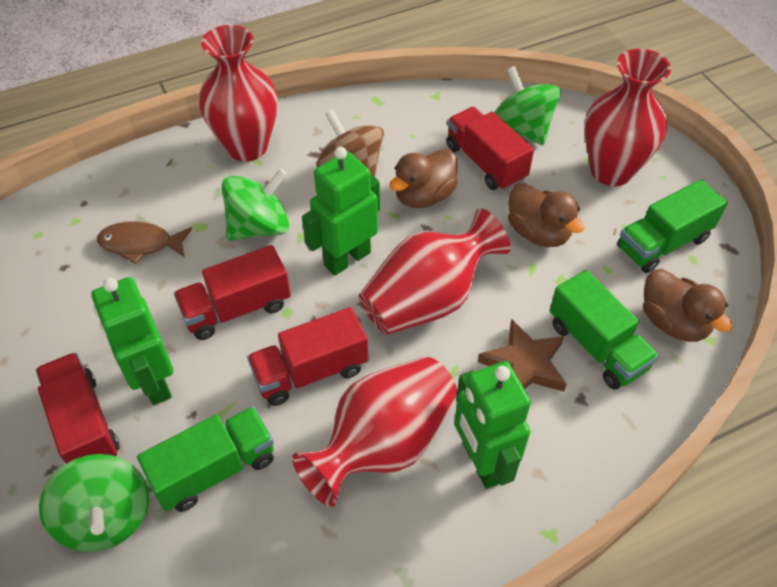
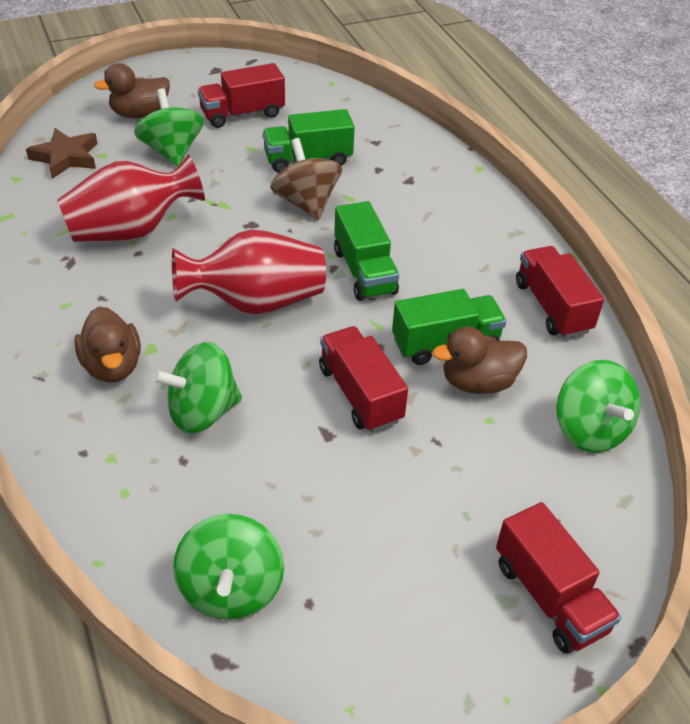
brown fish: 1 -> 0
green robot: 3 -> 0
green spinning top: 3 -> 4
red vase: 4 -> 2

